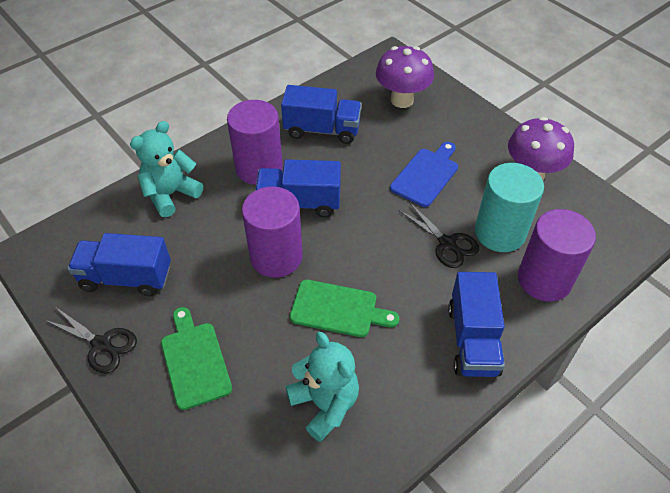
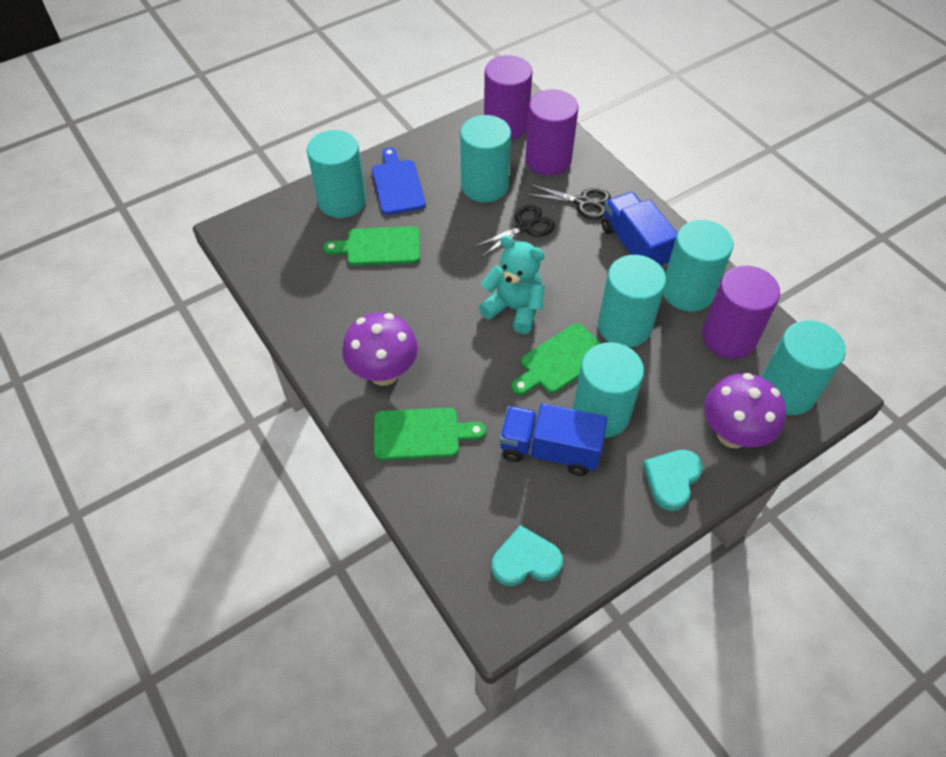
blue truck: 4 -> 2
green cutting board: 2 -> 3
turquoise cylinder: 1 -> 6
turquoise heart: 0 -> 2
turquoise teddy bear: 2 -> 1

